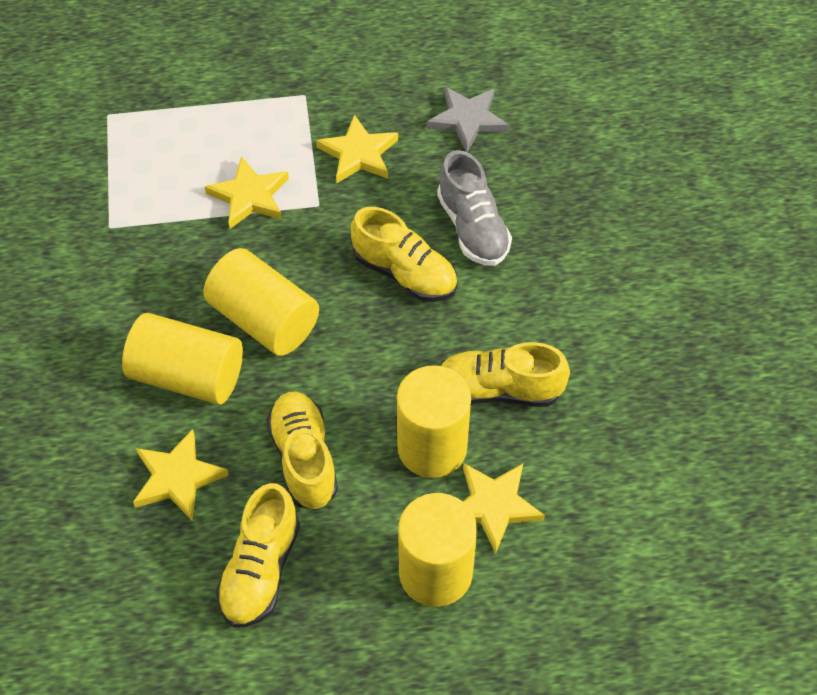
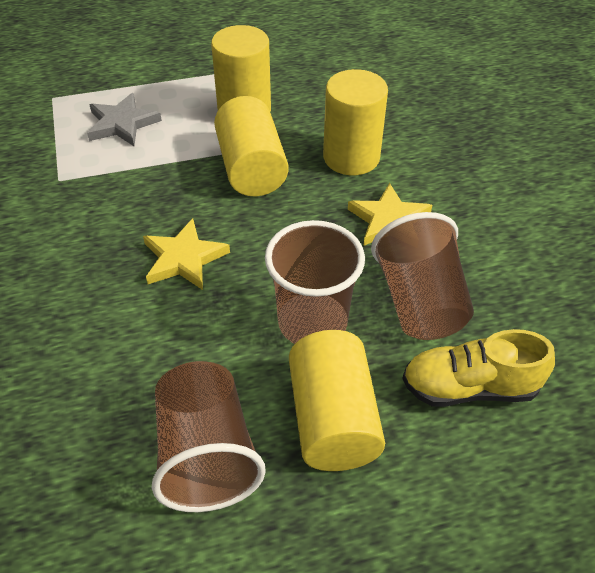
brown cup: 0 -> 3
grey shoe: 1 -> 0
yellow shoe: 4 -> 1
yellow star: 4 -> 2

